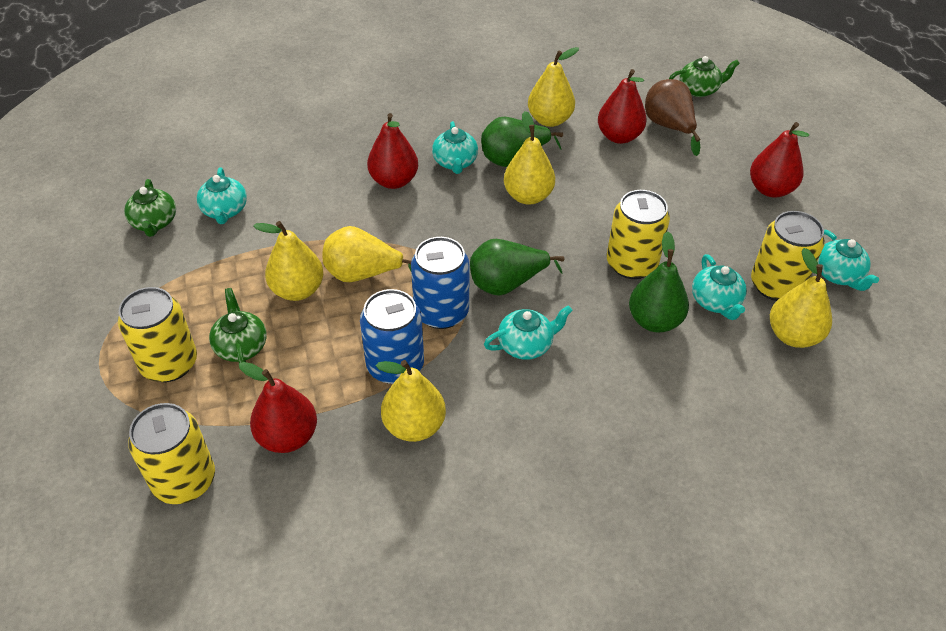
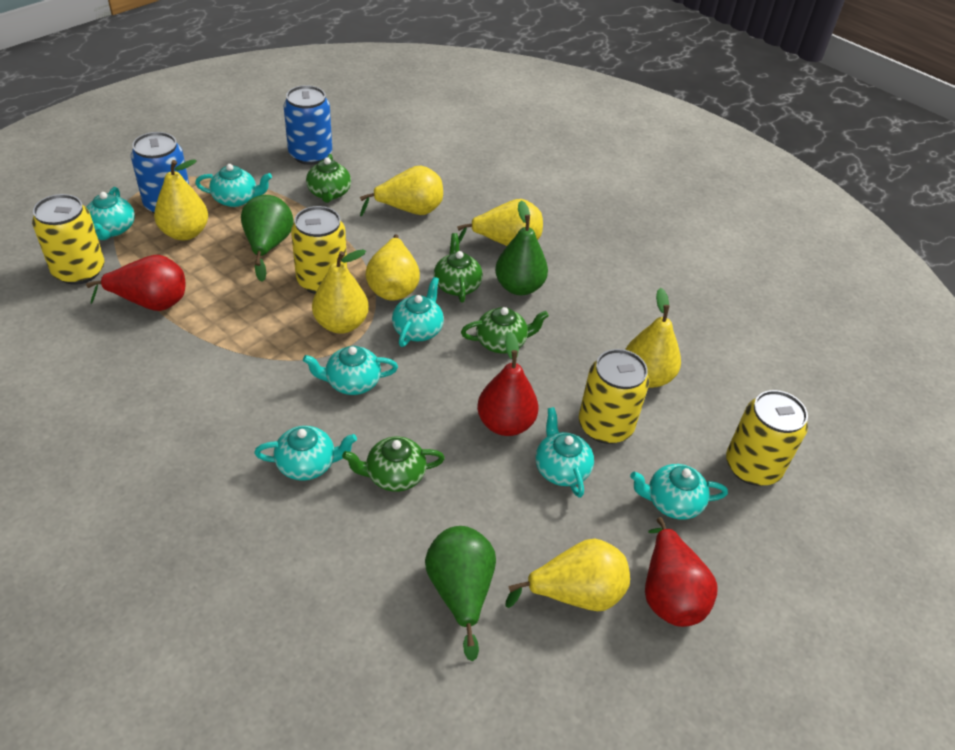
brown pear: 1 -> 0
green teapot: 3 -> 4
red pear: 4 -> 3
turquoise teapot: 5 -> 7
yellow pear: 6 -> 7

